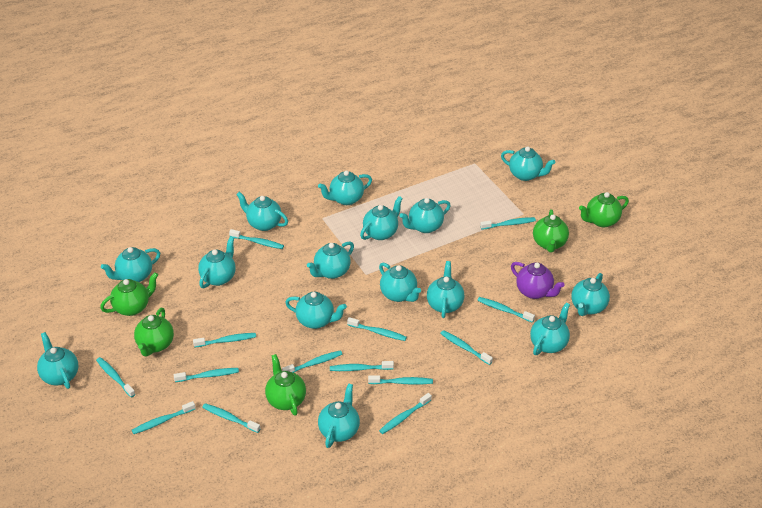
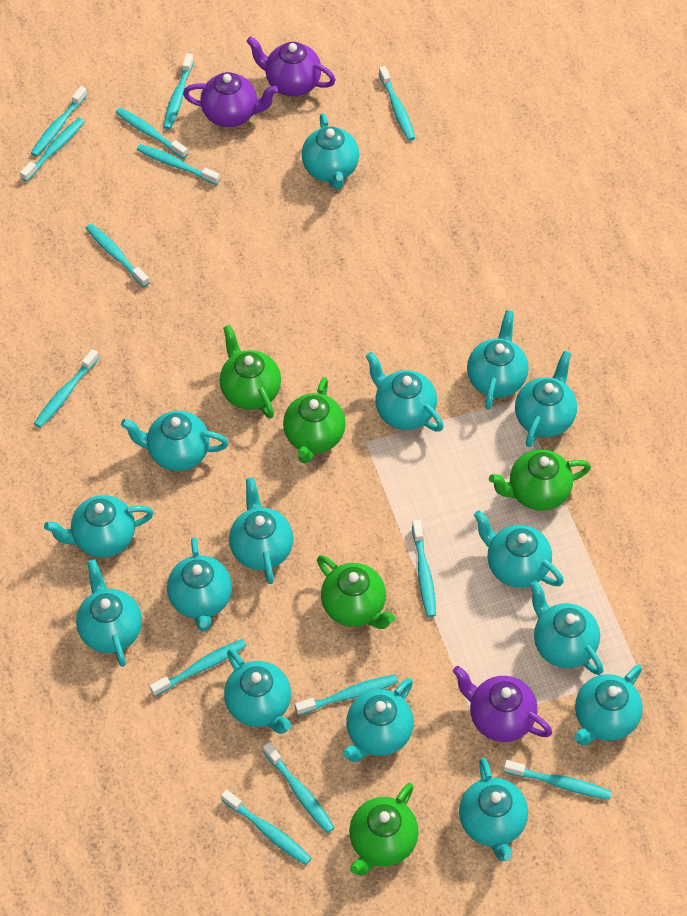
purple teapot: 1 -> 3

